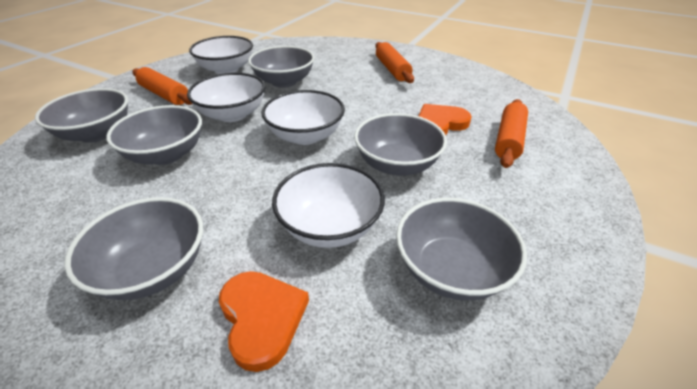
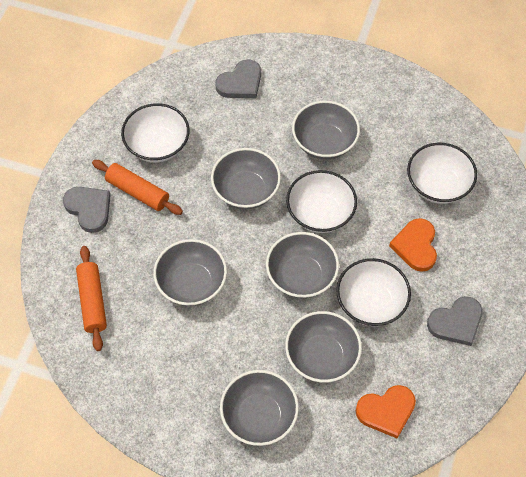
grey heart: 0 -> 3
orange rolling pin: 3 -> 2

